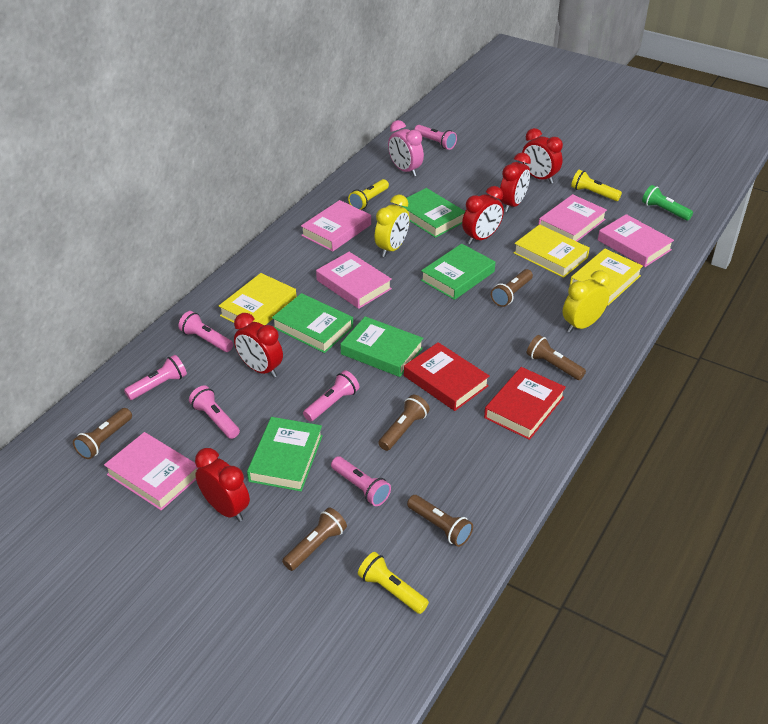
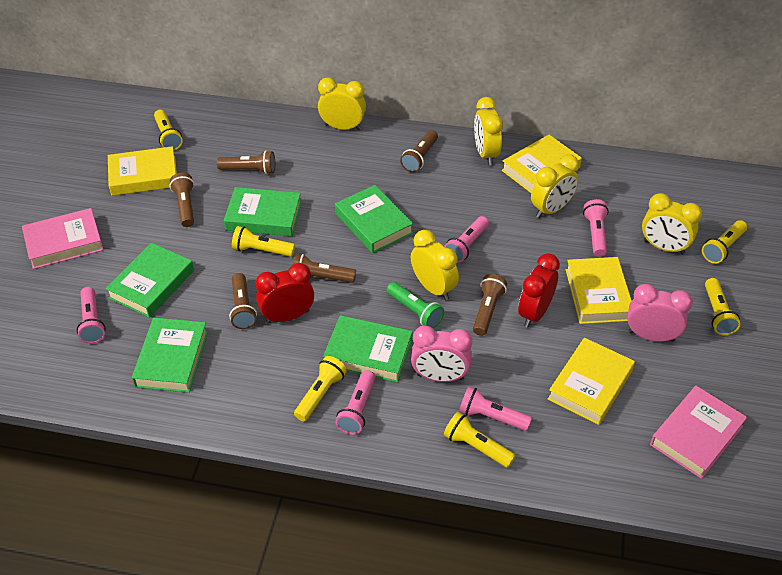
pink book: 5 -> 2
pink clock: 1 -> 2
pink flashlight: 6 -> 5
red book: 2 -> 0
red clock: 5 -> 2
yellow book: 3 -> 4
yellow clock: 2 -> 5
yellow flashlight: 3 -> 6

